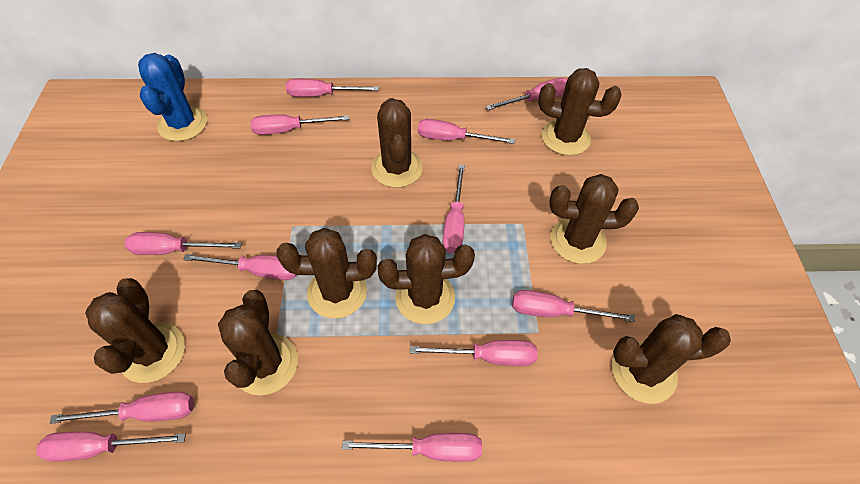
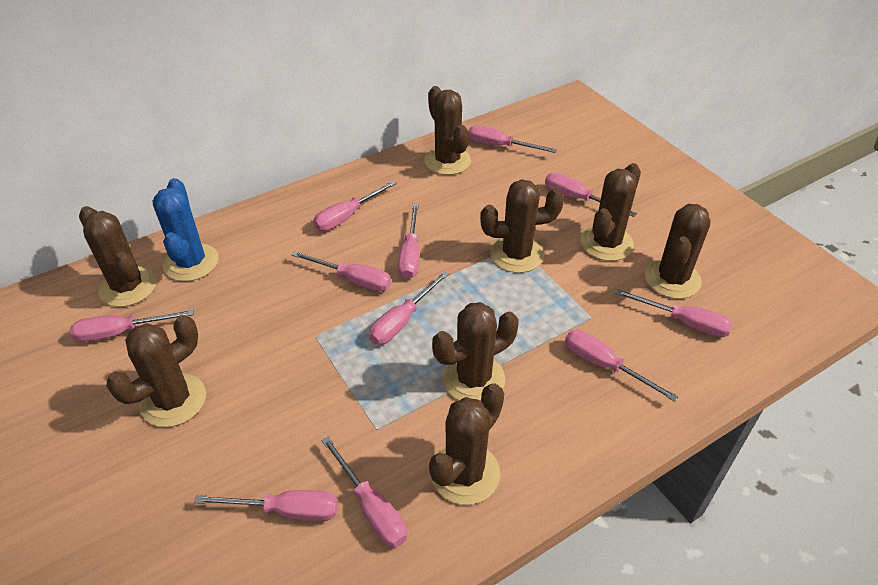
pink screwdriver: 12 -> 11

